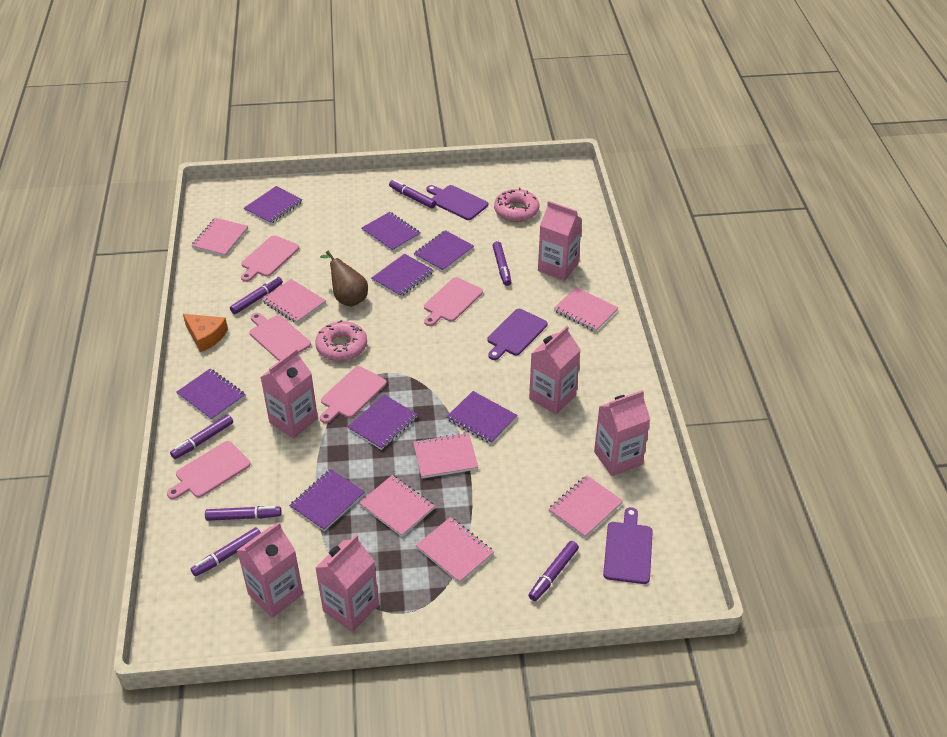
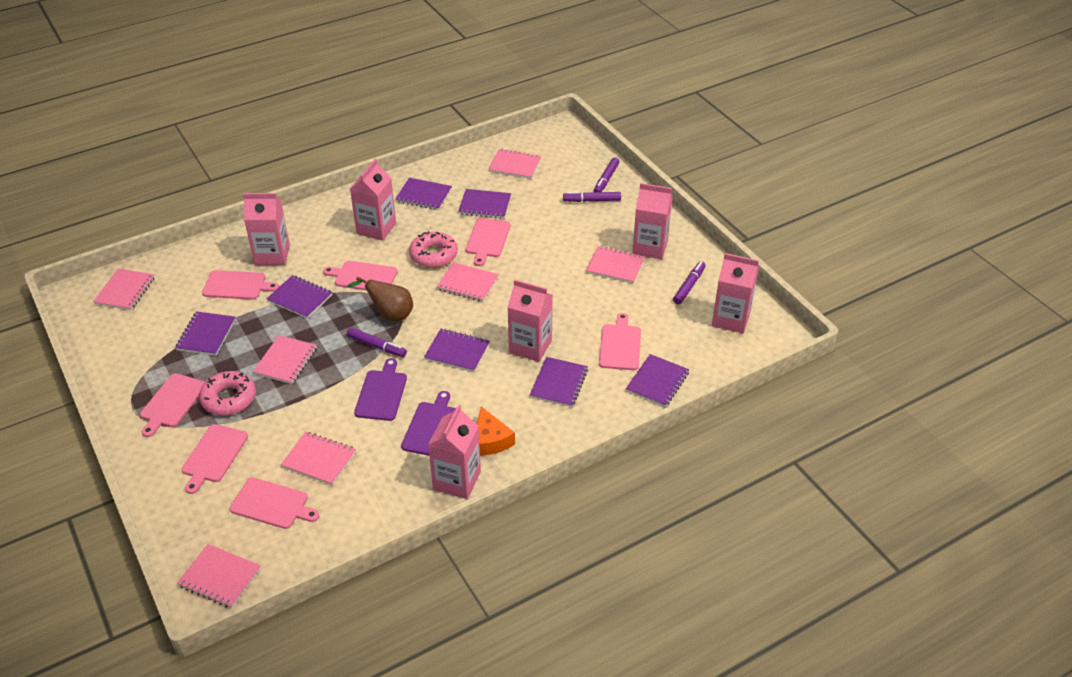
pink cutting board: 5 -> 7
purple cutting board: 3 -> 2
purple marker: 7 -> 4
purple notebook: 8 -> 7

